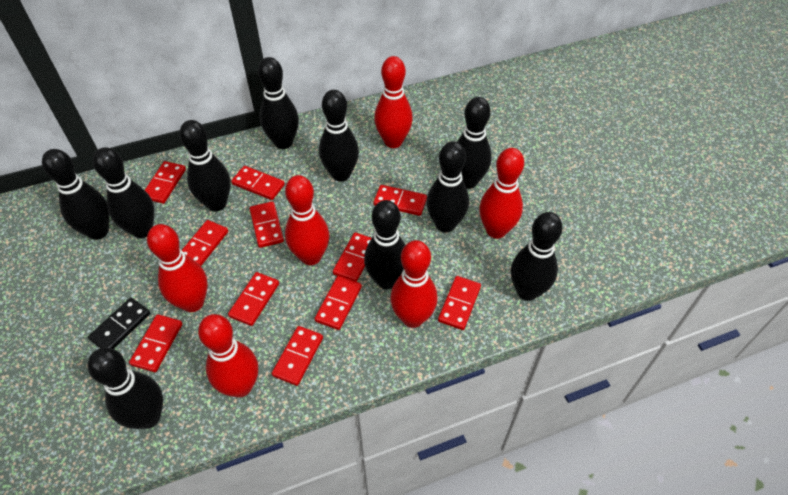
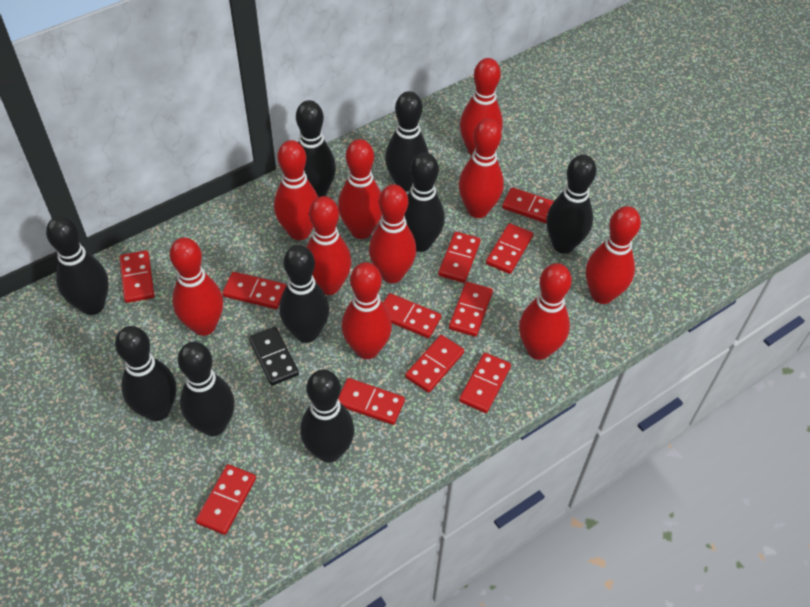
black bowling pin: 10 -> 9
red bowling pin: 6 -> 10

